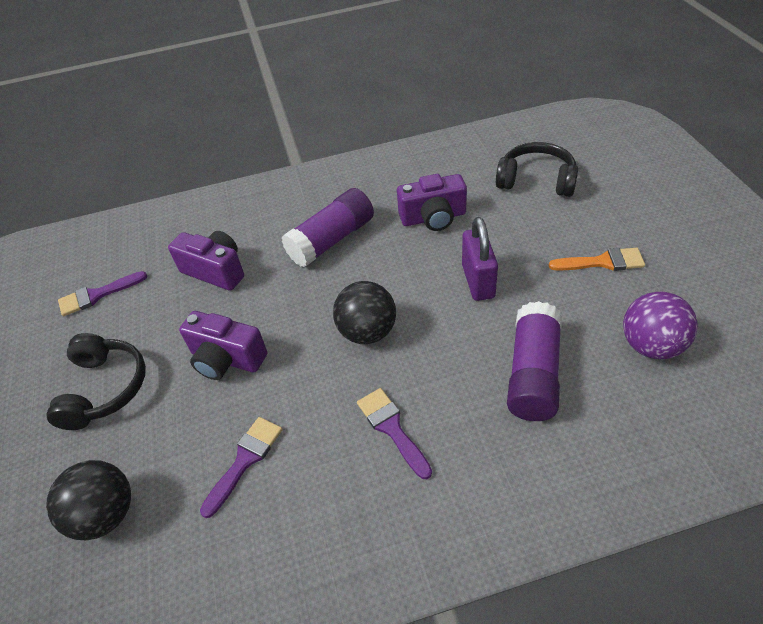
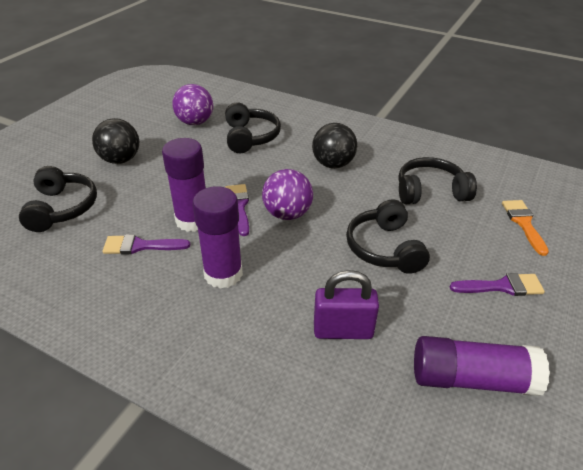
black headphones: 2 -> 4
purple ball: 1 -> 2
purple camera: 3 -> 0
purple glue stick: 2 -> 3

